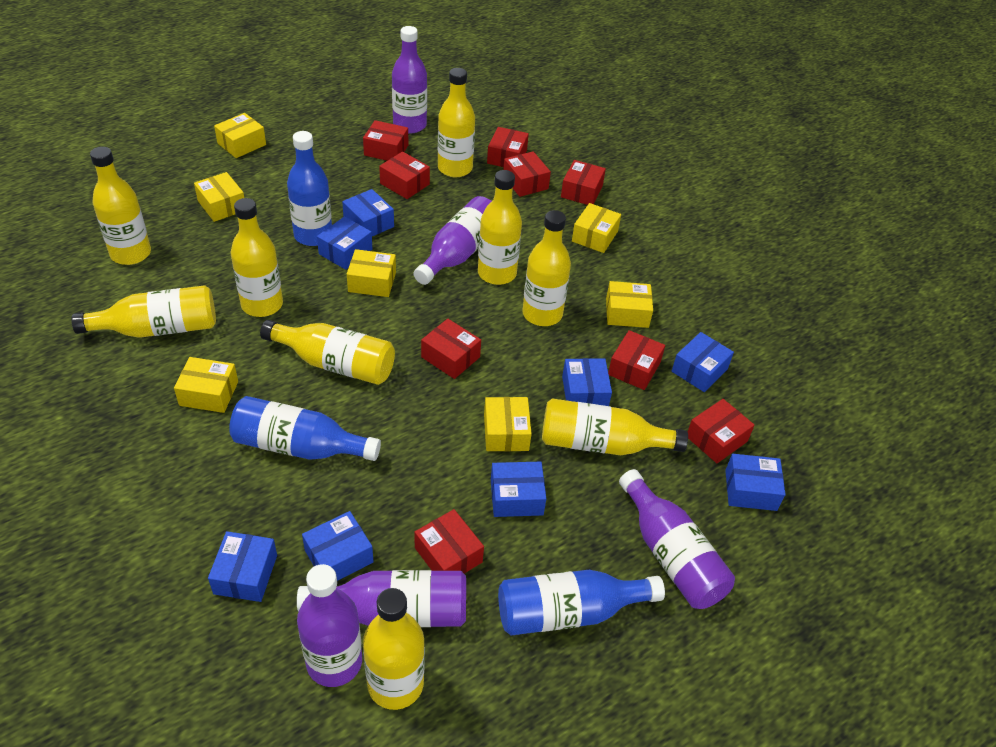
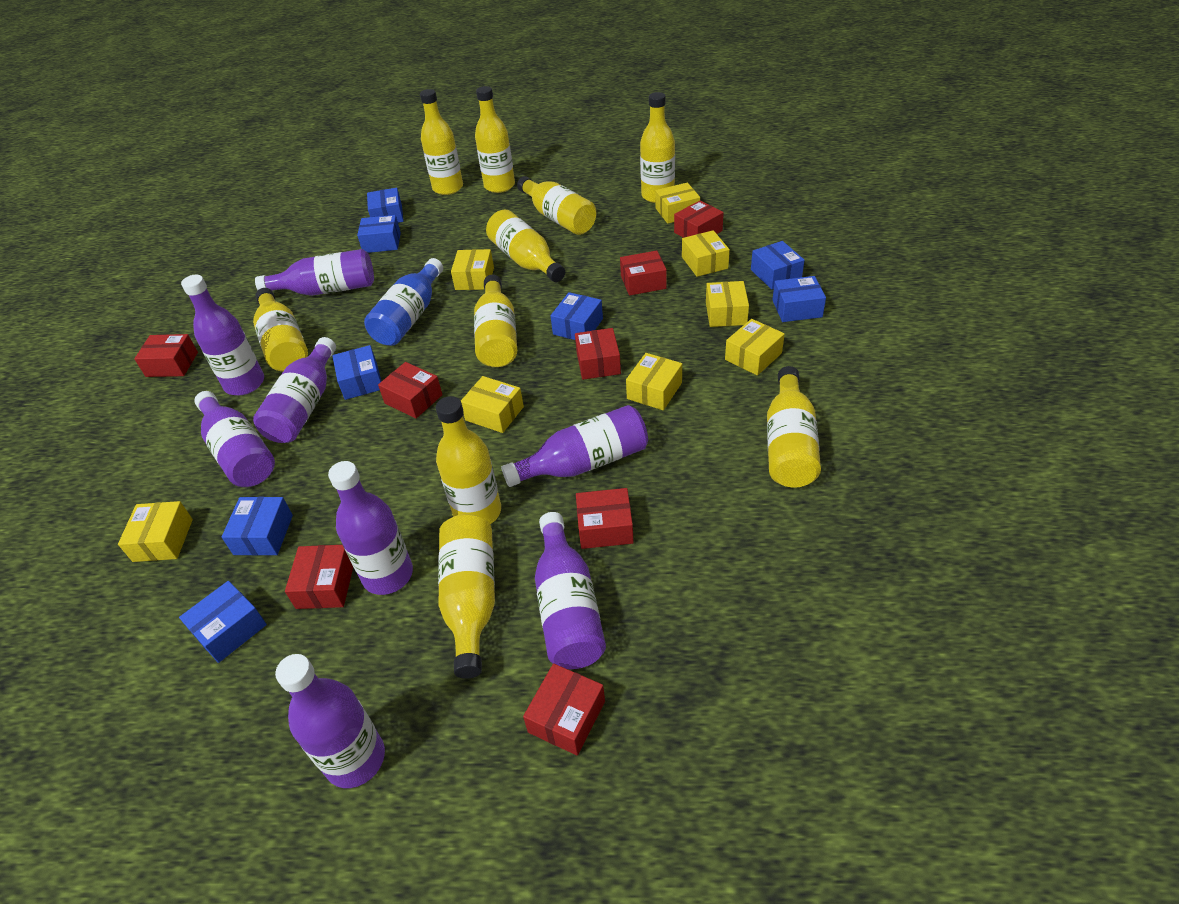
blue bottle: 3 -> 1
purple bottle: 5 -> 8
red box: 9 -> 8
yellow bottle: 9 -> 10
yellow box: 7 -> 8

